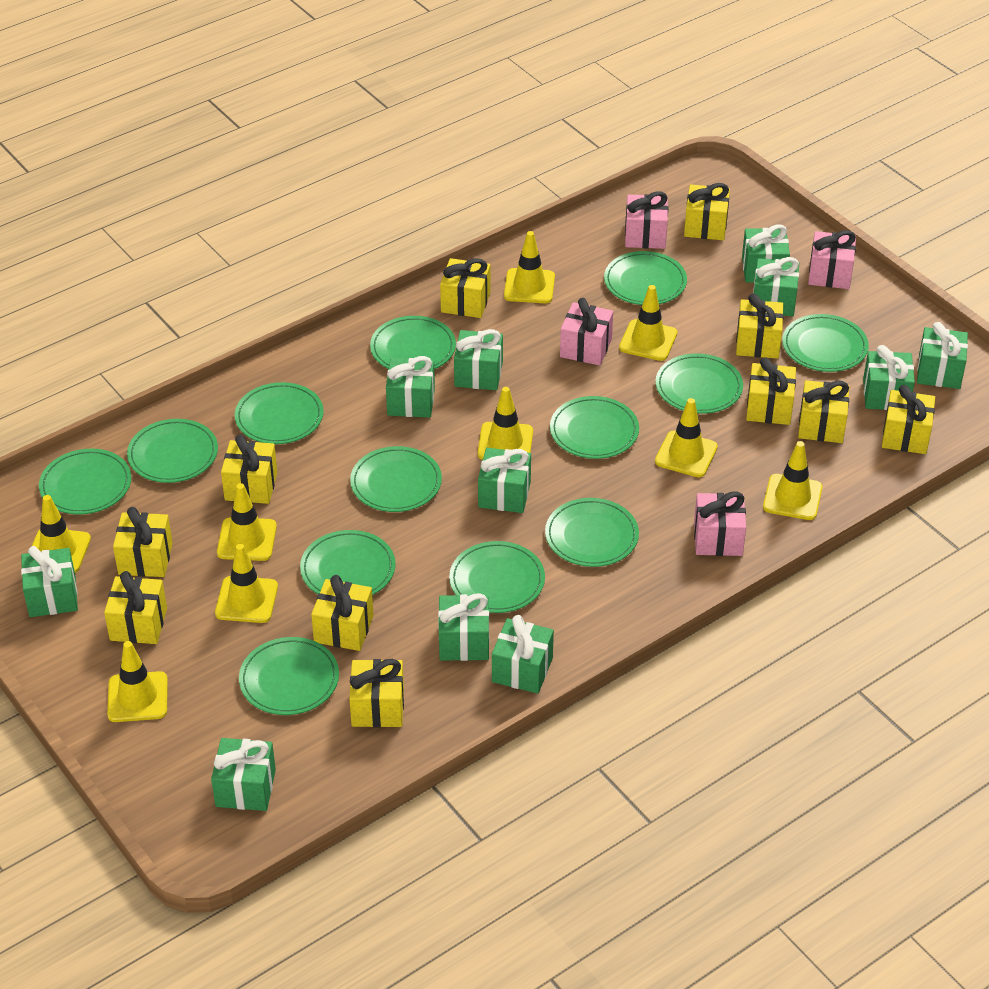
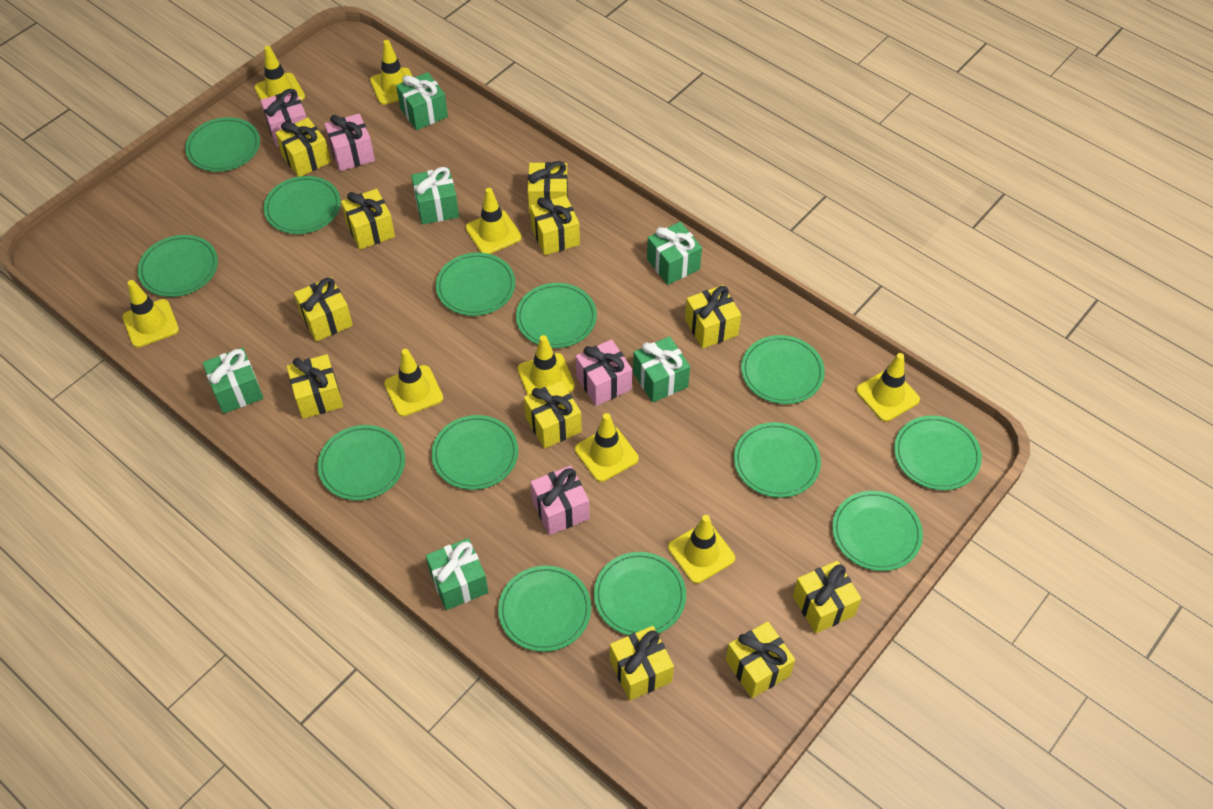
green gift: 11 -> 6

